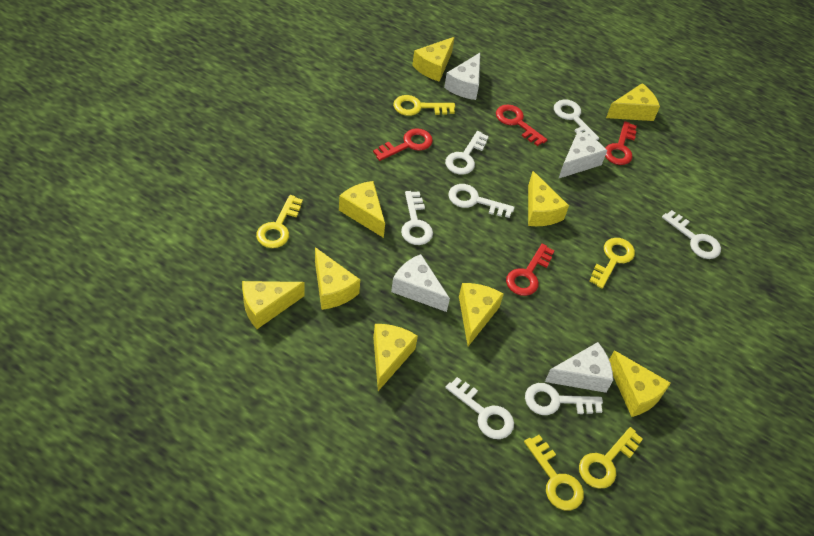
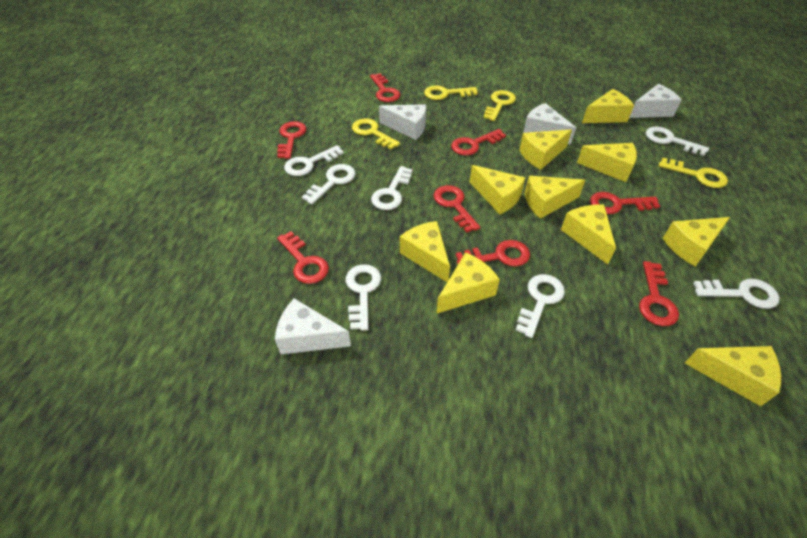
red key: 4 -> 8
yellow cheese: 9 -> 10
yellow key: 5 -> 4

